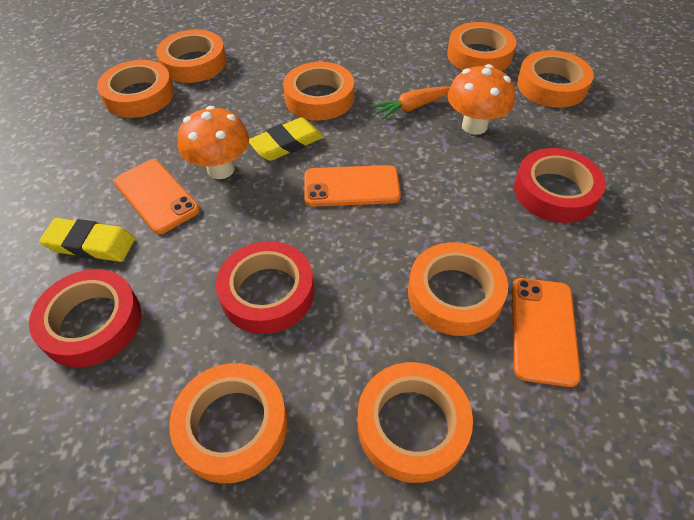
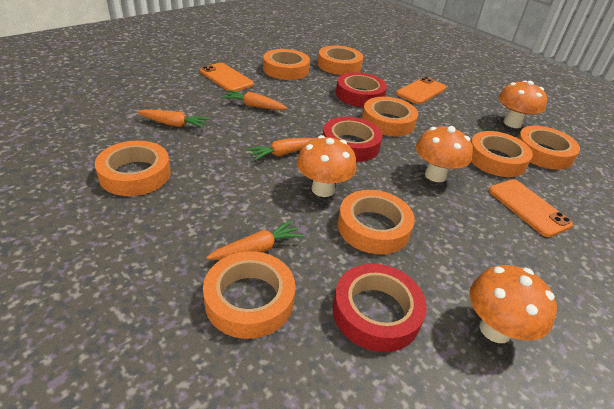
orange carrot: 1 -> 4
orange mushroom: 2 -> 4
yellow eraser: 2 -> 0

